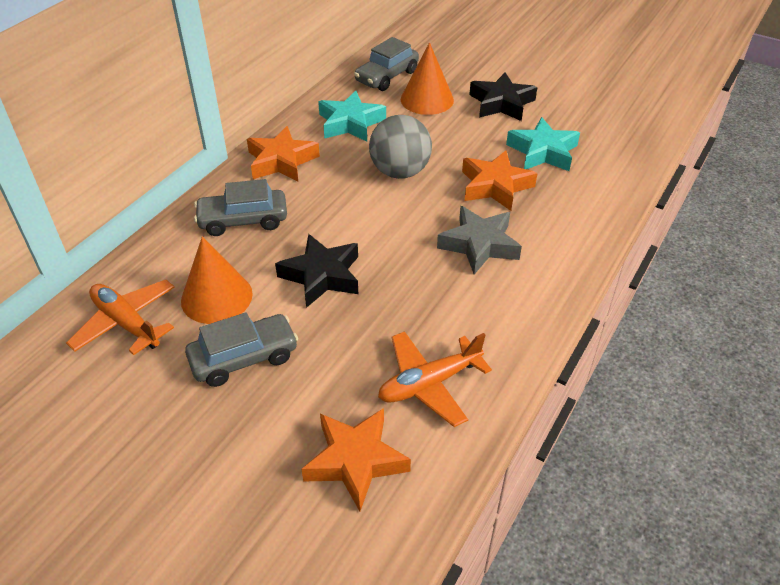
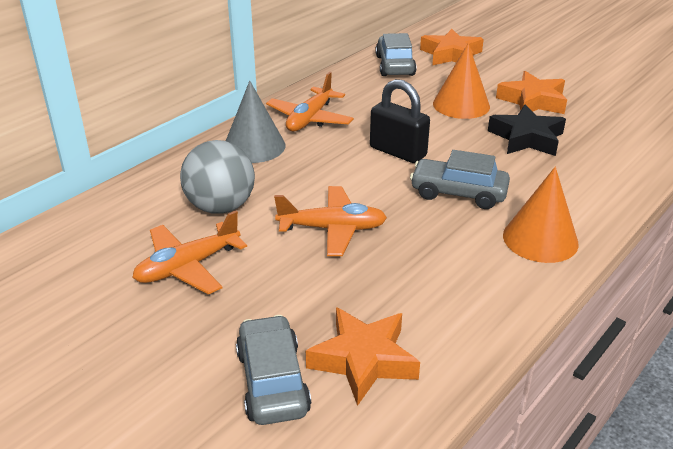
black padlock: 0 -> 1
black star: 2 -> 1
grey cone: 0 -> 1
grey star: 1 -> 0
orange plane: 2 -> 3
turquoise star: 2 -> 0

